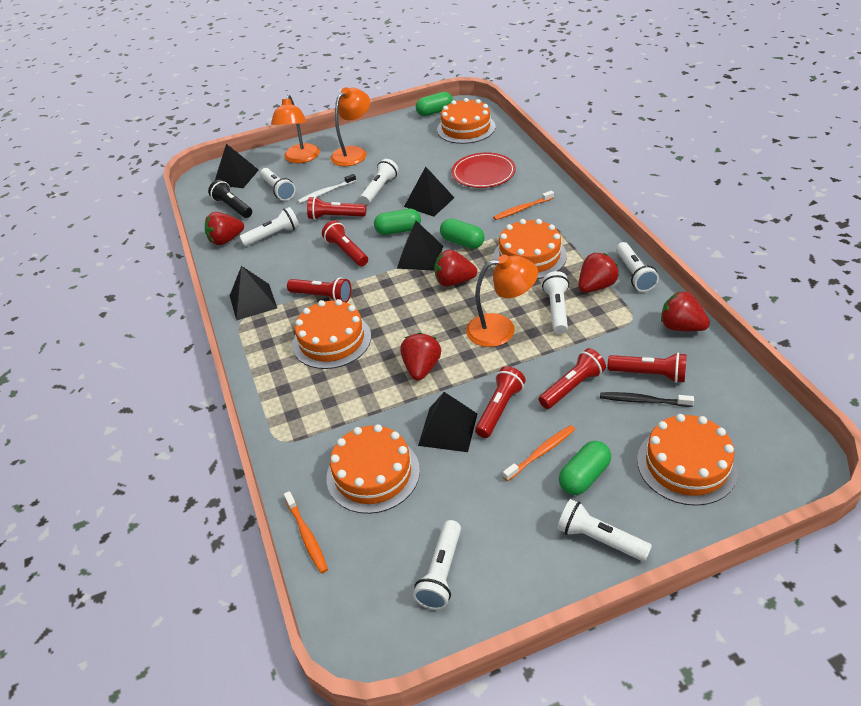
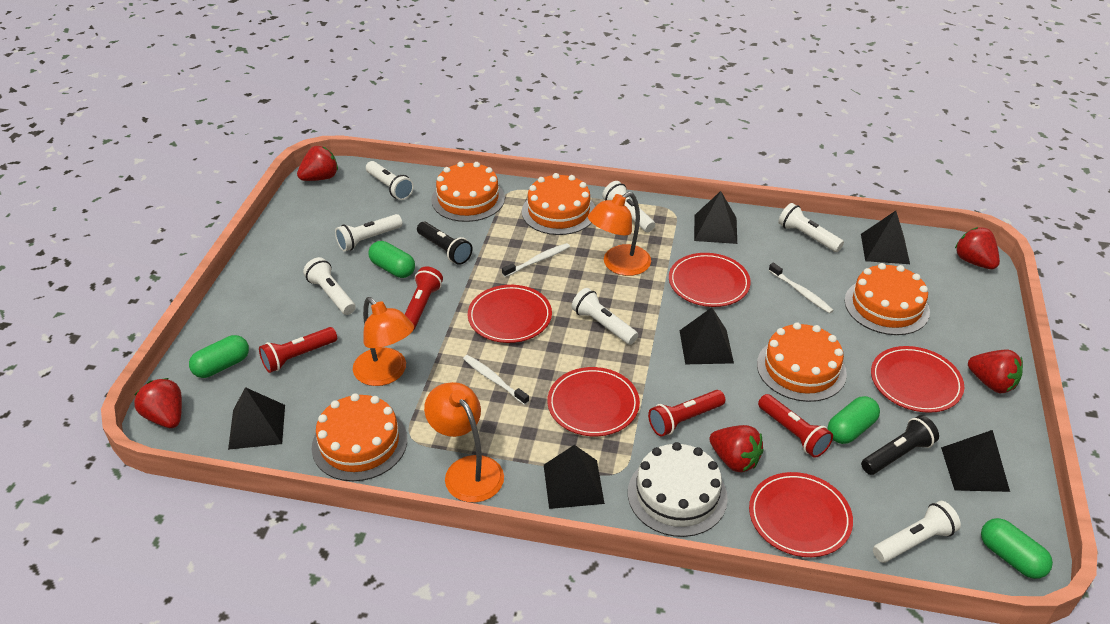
black flashlight: 1 -> 2
black pyramid: 5 -> 6
black toothbrush: 1 -> 0
orange toothbrush: 3 -> 0
red flashlight: 6 -> 4
red plate: 1 -> 5
white cake: 0 -> 1
white toothbrush: 1 -> 3

